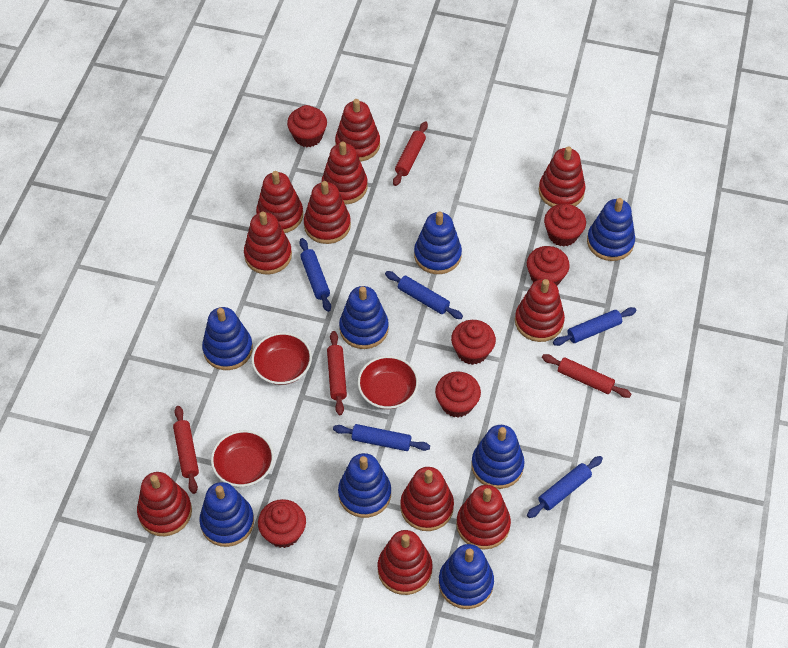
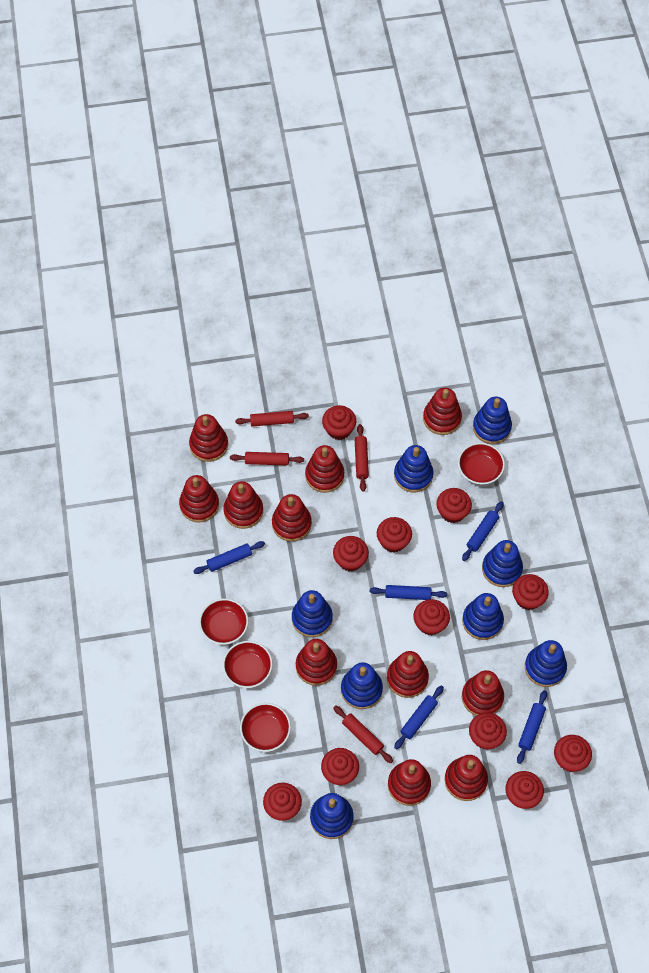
red bowl: 3 -> 4
red cupcake: 6 -> 11

